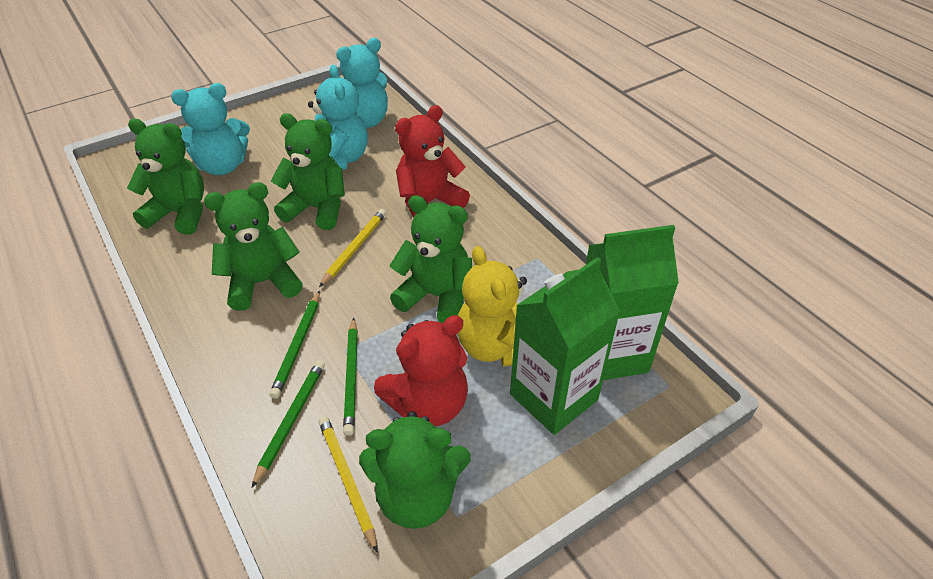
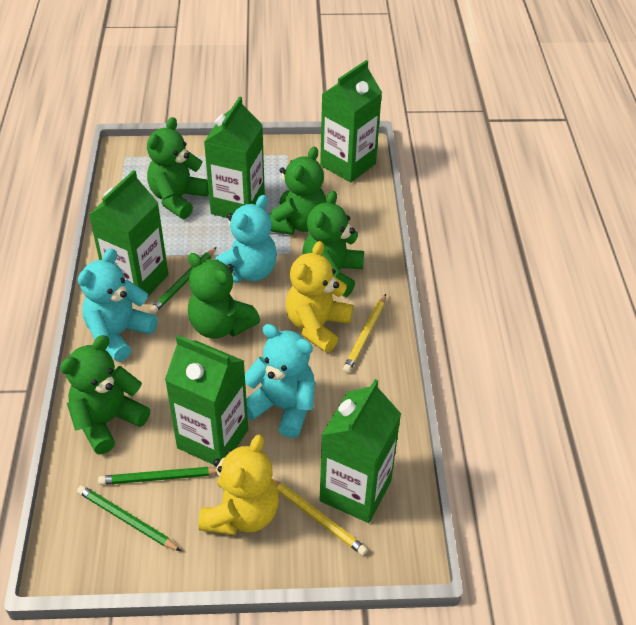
green carton: 2 -> 5
red teddy bear: 2 -> 0
yellow teddy bear: 1 -> 2

